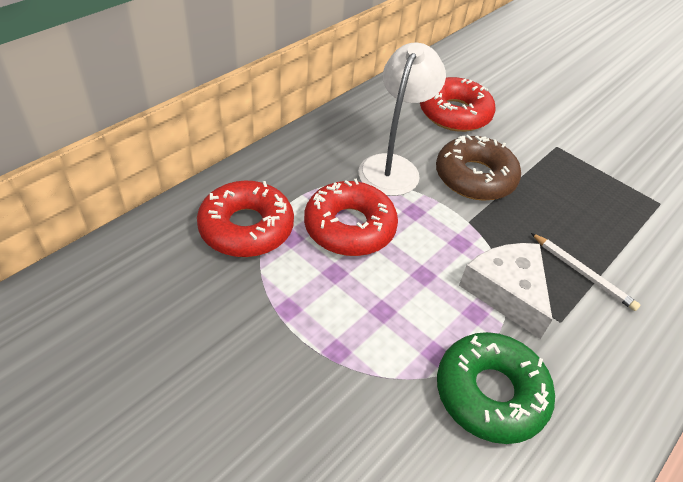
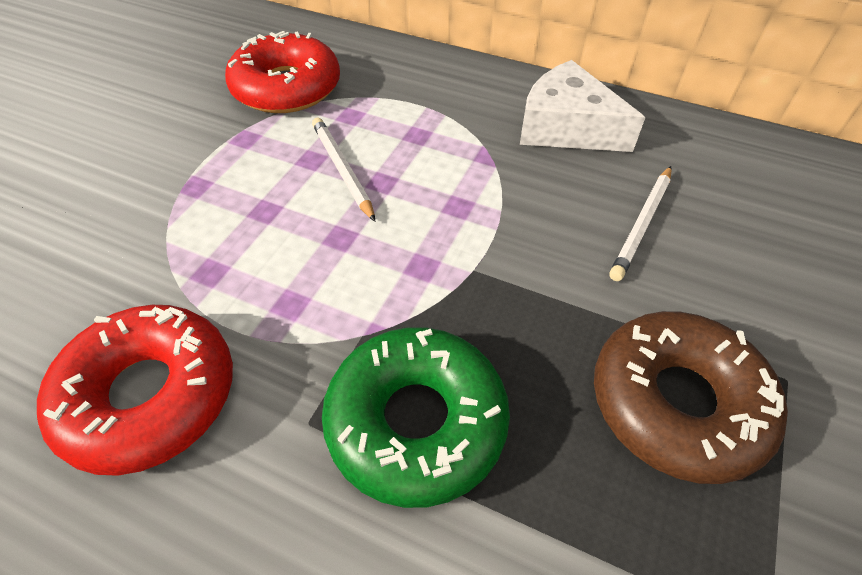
red donut: 3 -> 2
white lamp: 1 -> 0
white pencil: 1 -> 2

